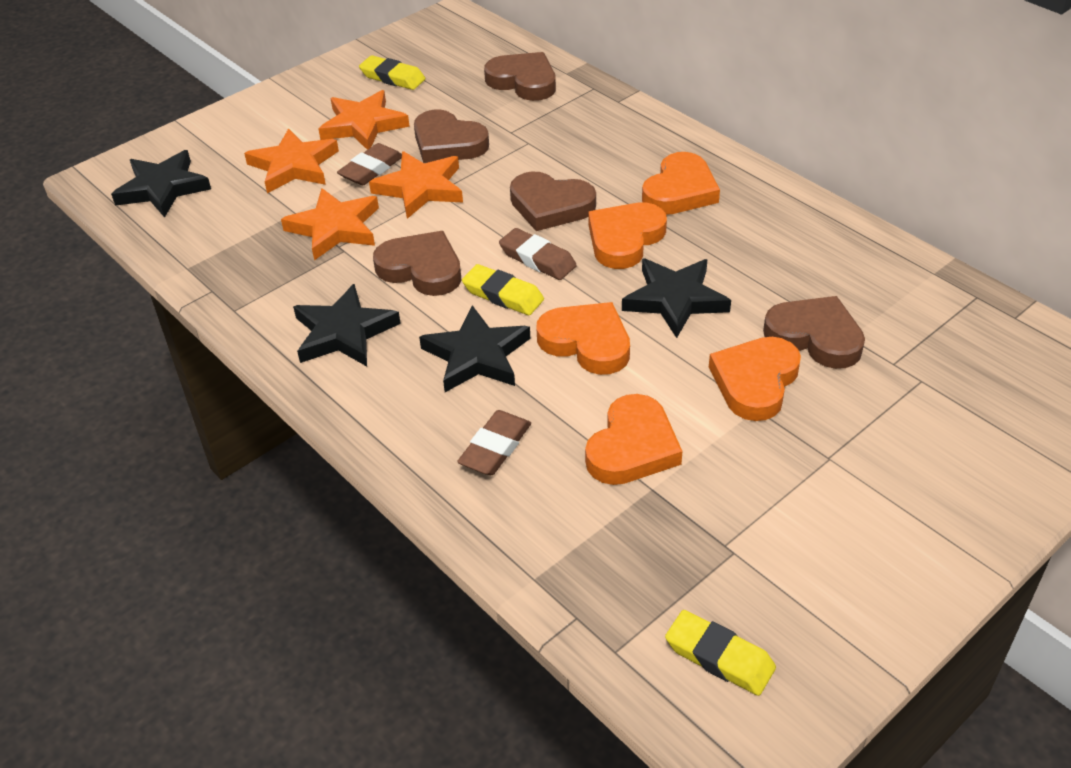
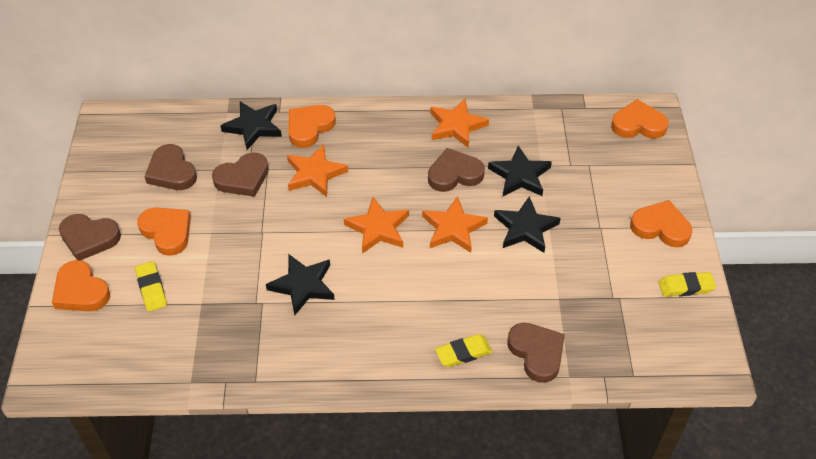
brown eraser: 3 -> 0

